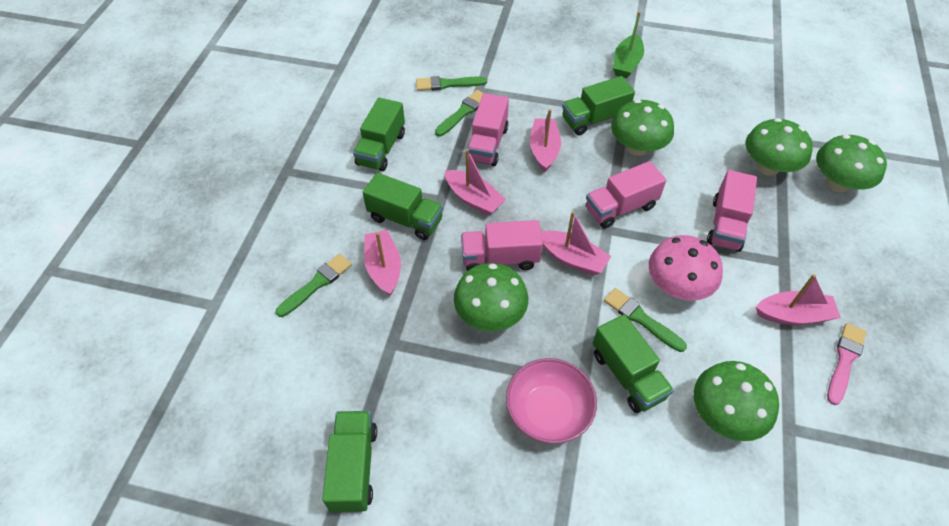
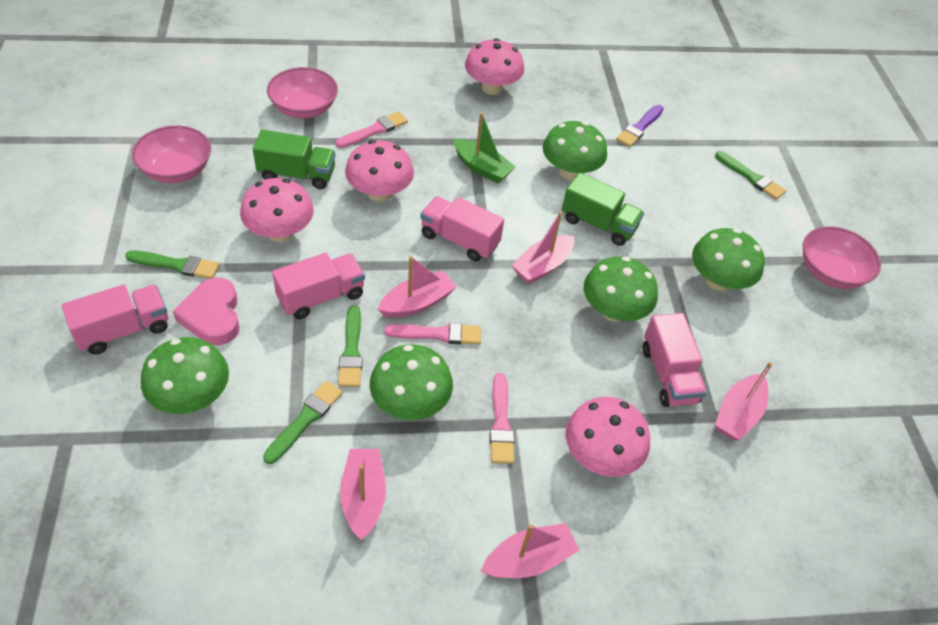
green truck: 5 -> 2
pink bowl: 1 -> 3
pink brush: 1 -> 3
pink heart: 0 -> 1
pink mushroom: 1 -> 4
purple brush: 0 -> 1

